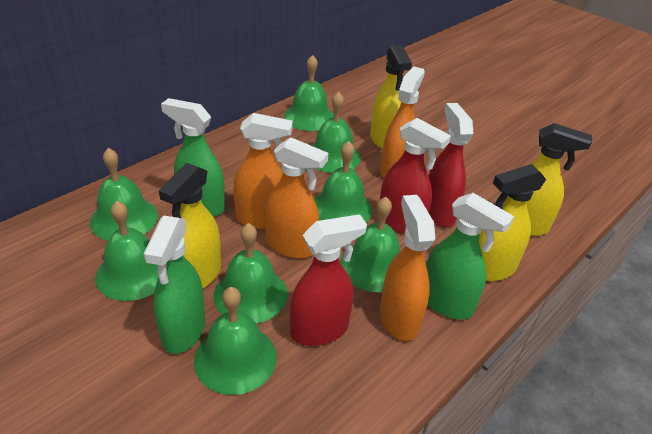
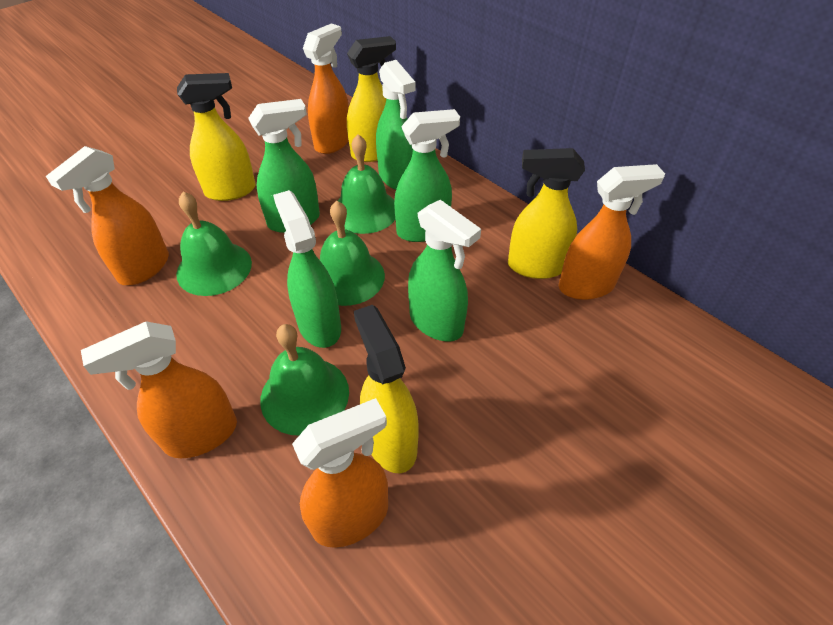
green bell: 8 -> 4
green spray bottle: 3 -> 5
orange spray bottle: 4 -> 5
red spray bottle: 3 -> 0

